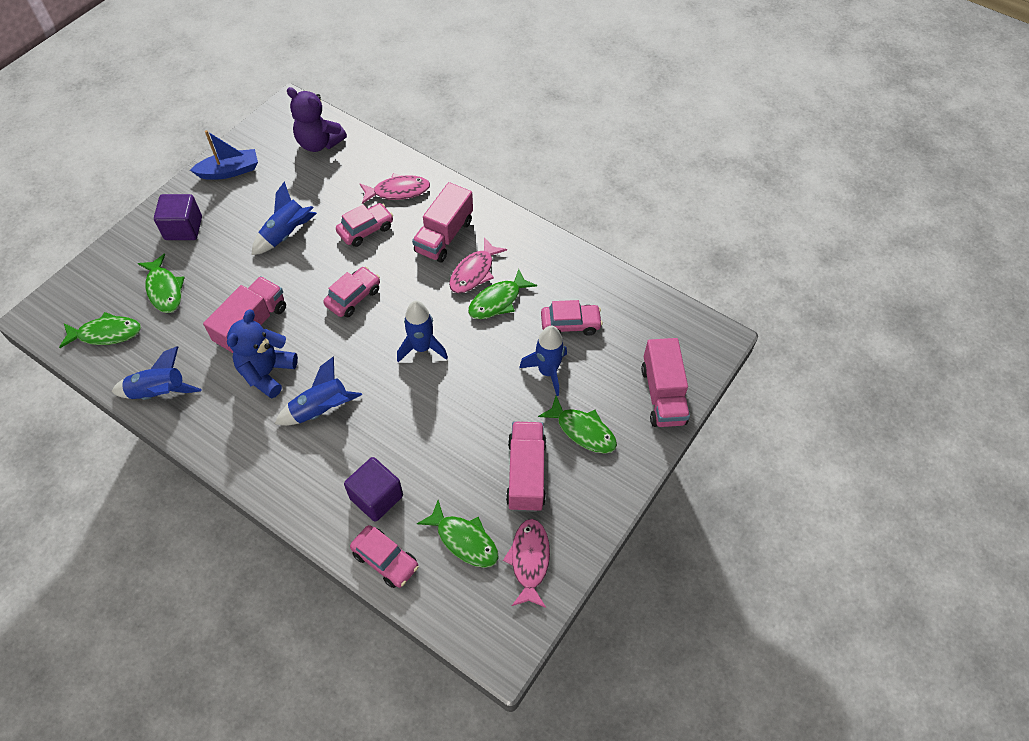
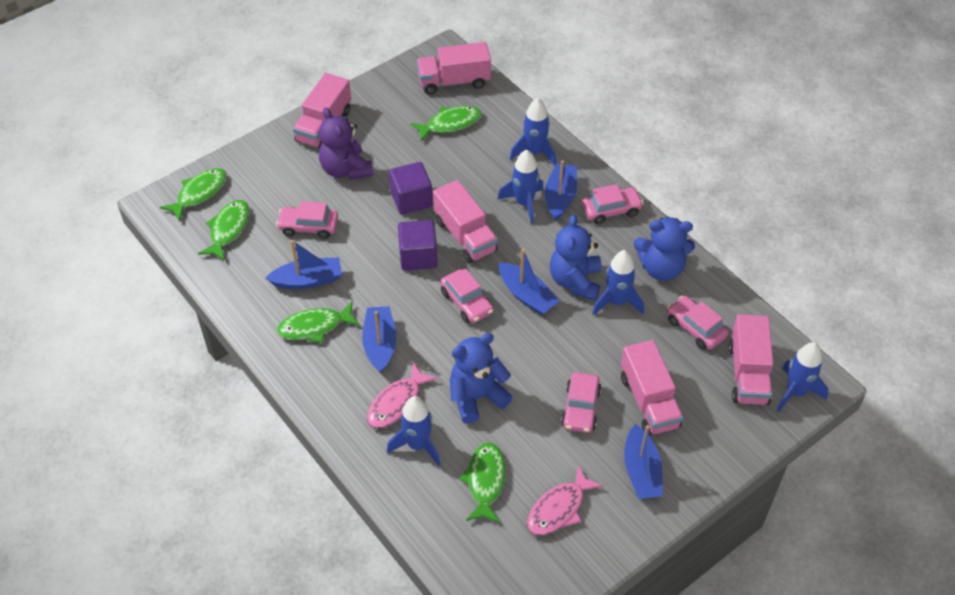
blue boat: 1 -> 5
blue teddy bear: 1 -> 3
pink car: 4 -> 5
pink fish: 3 -> 2
pink truck: 4 -> 5

